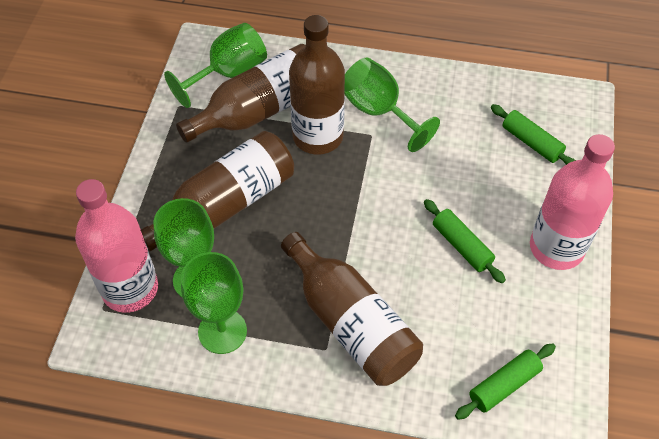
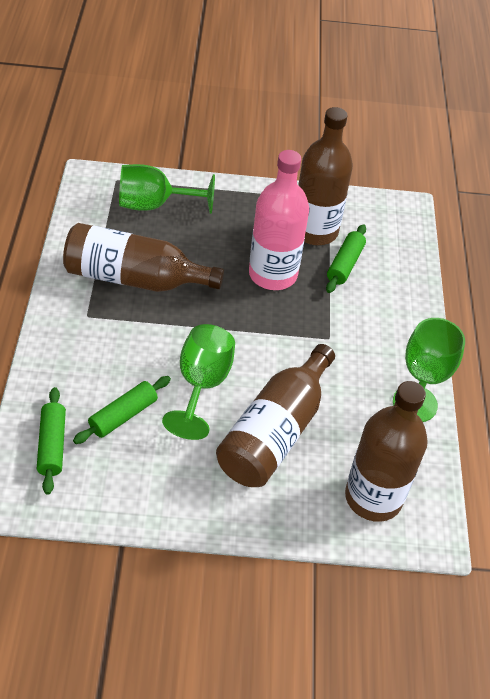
green goblet: 4 -> 3
pink bottle: 2 -> 1

